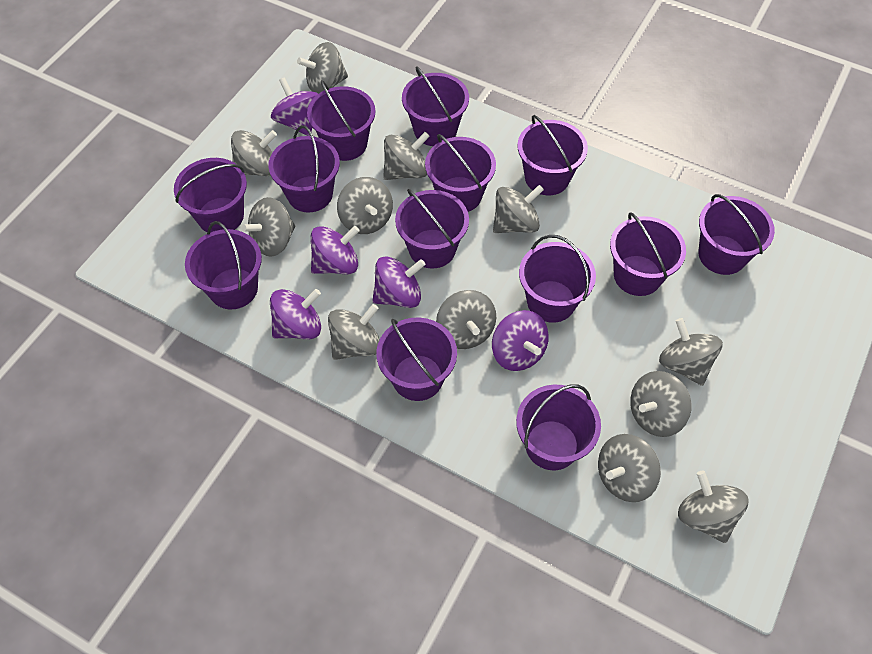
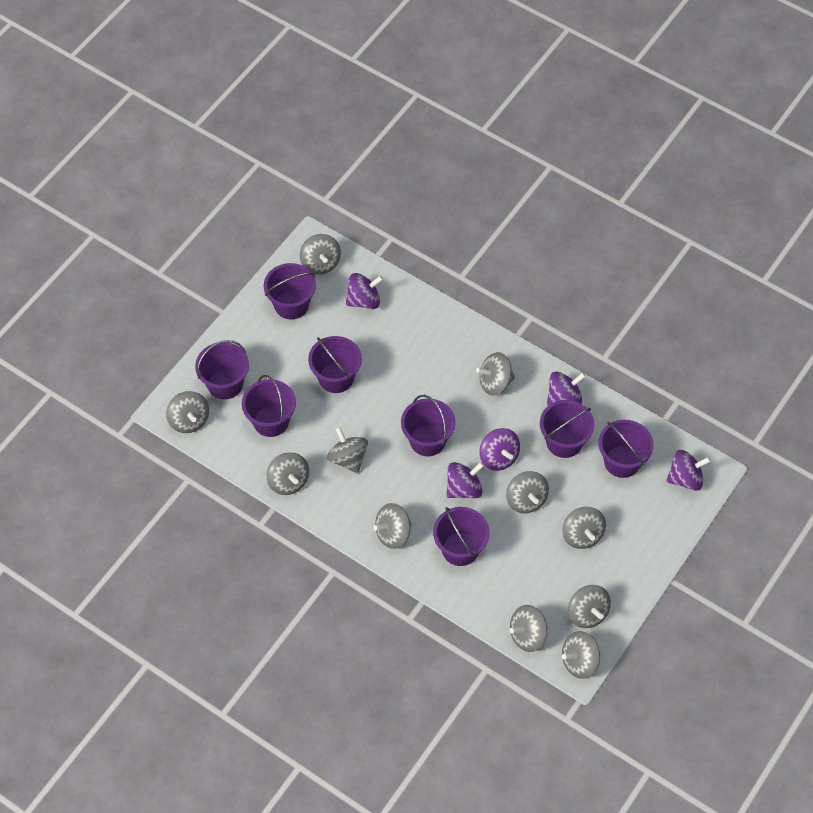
grey spinning top: 12 -> 11
purple bucket: 13 -> 8

